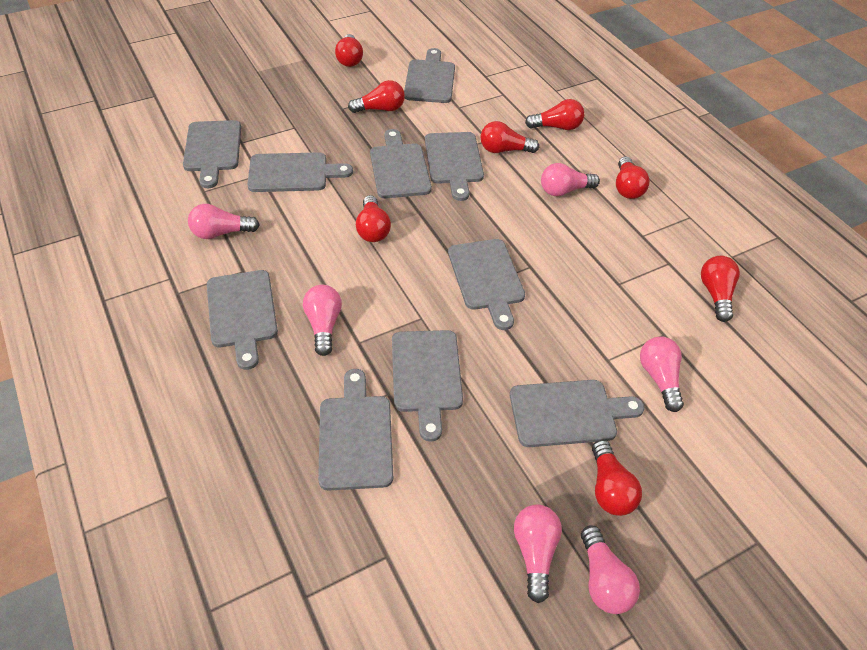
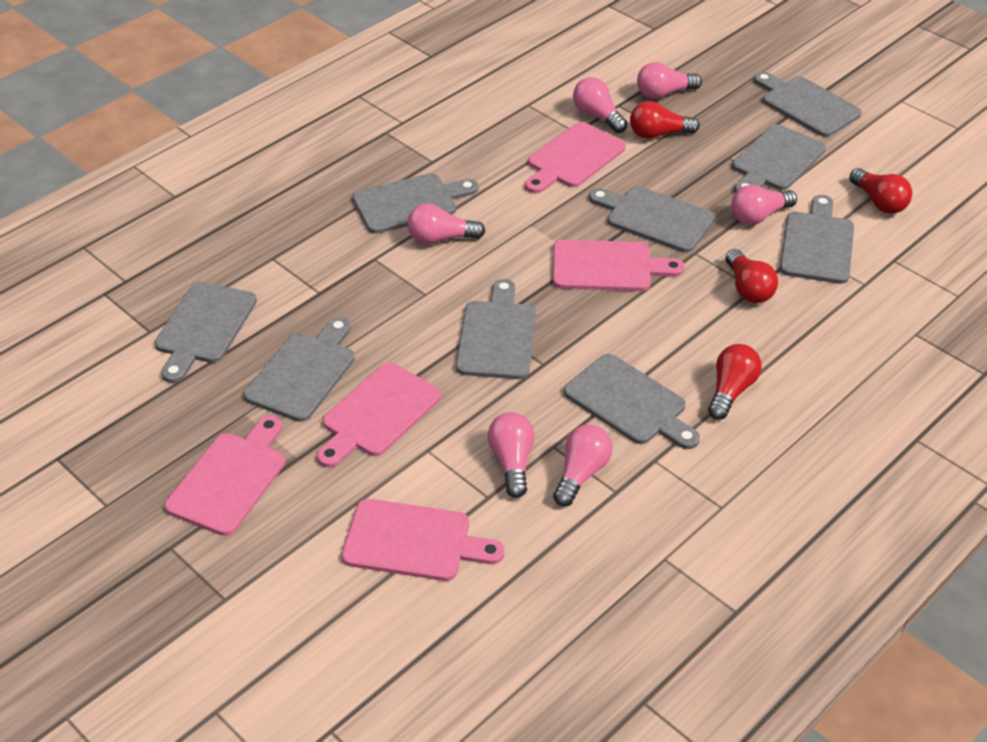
grey cutting board: 10 -> 9
pink cutting board: 0 -> 5
red light bulb: 8 -> 4

